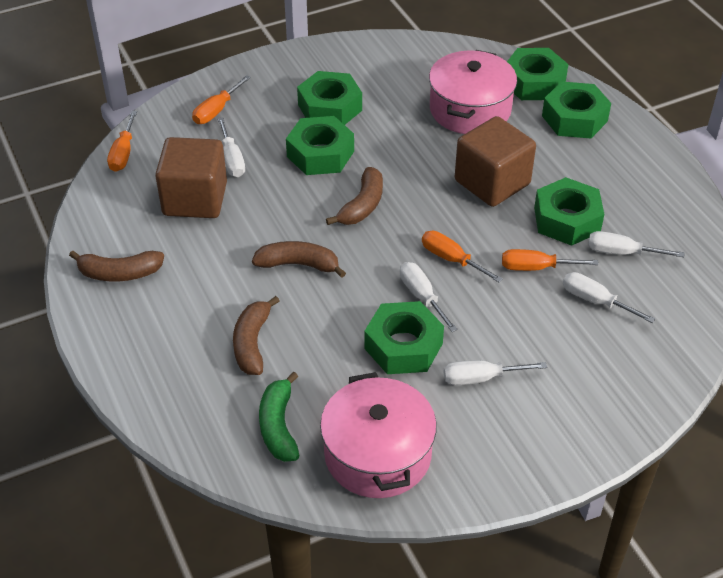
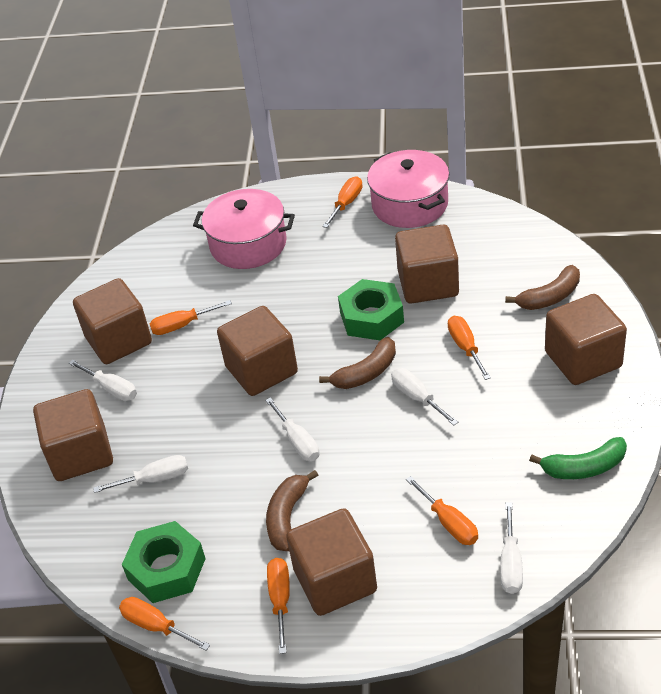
brown banana: 4 -> 3
brown cube: 2 -> 6
green nut: 6 -> 2
orange screwdriver: 4 -> 6

